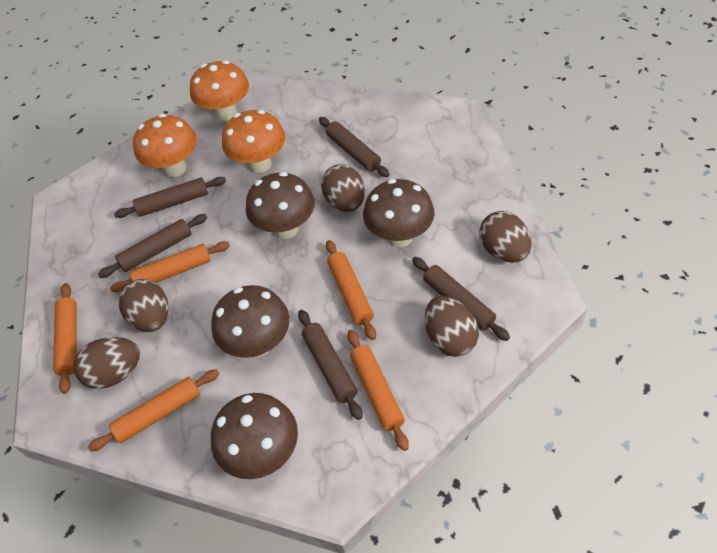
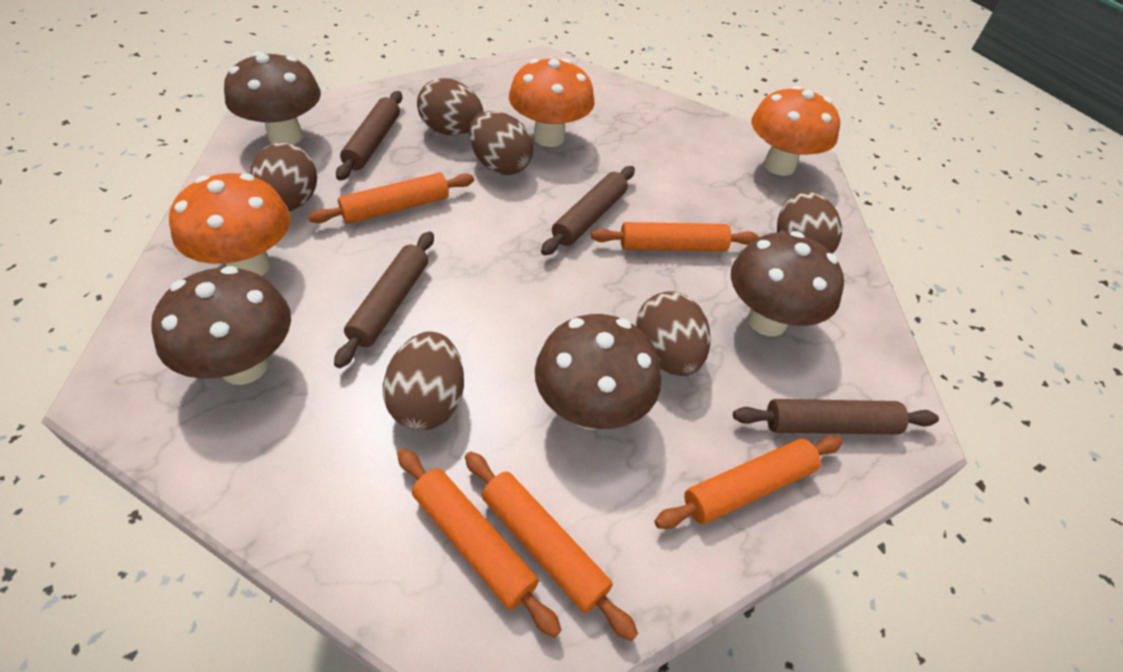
brown egg: 5 -> 6
brown rolling pin: 5 -> 4

